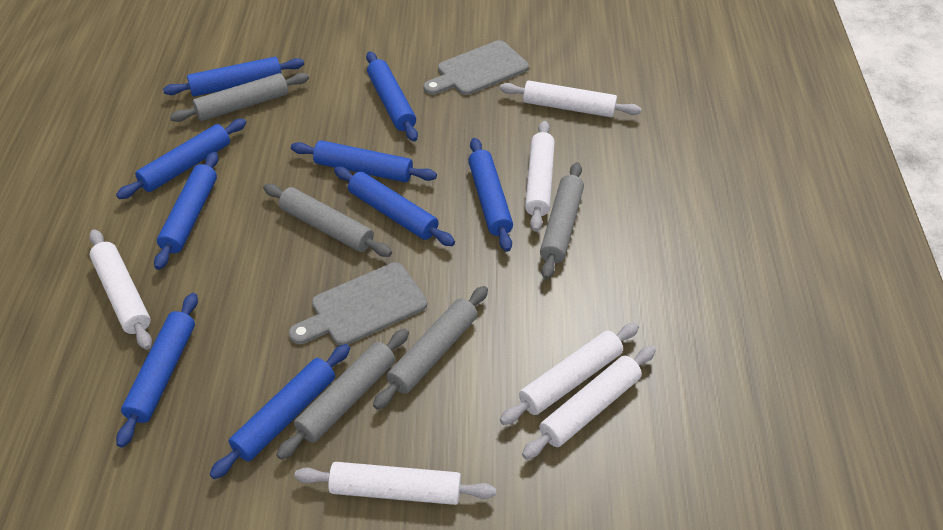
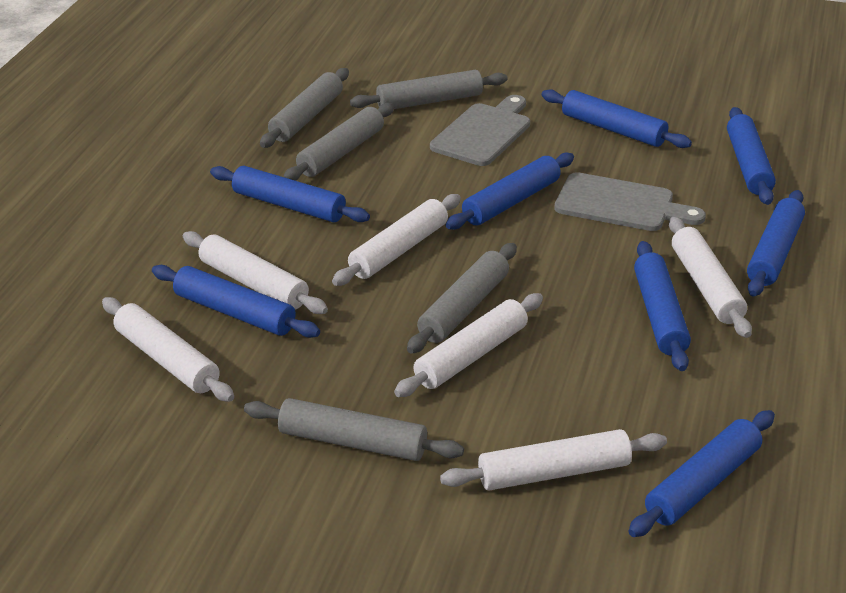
blue rolling pin: 9 -> 8

